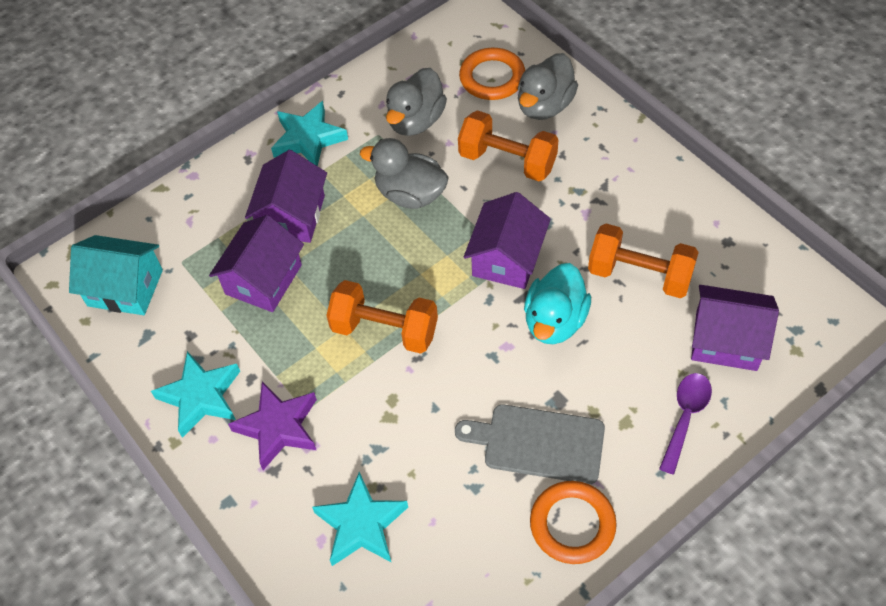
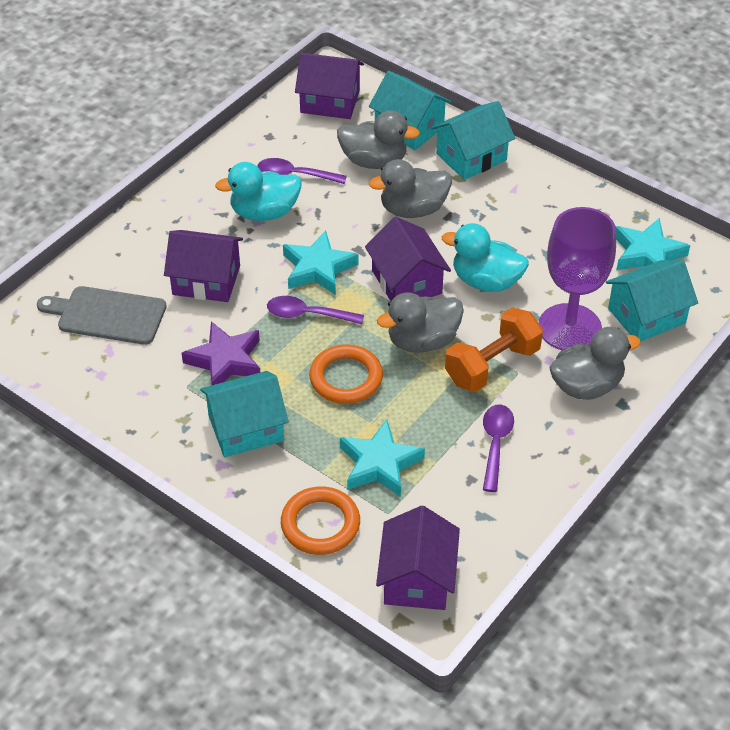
grey duck: 3 -> 4
orange dumbbell: 3 -> 1
purple goblet: 0 -> 1
purple spoon: 1 -> 3
turquoise duck: 1 -> 2
turquoise house: 1 -> 4

